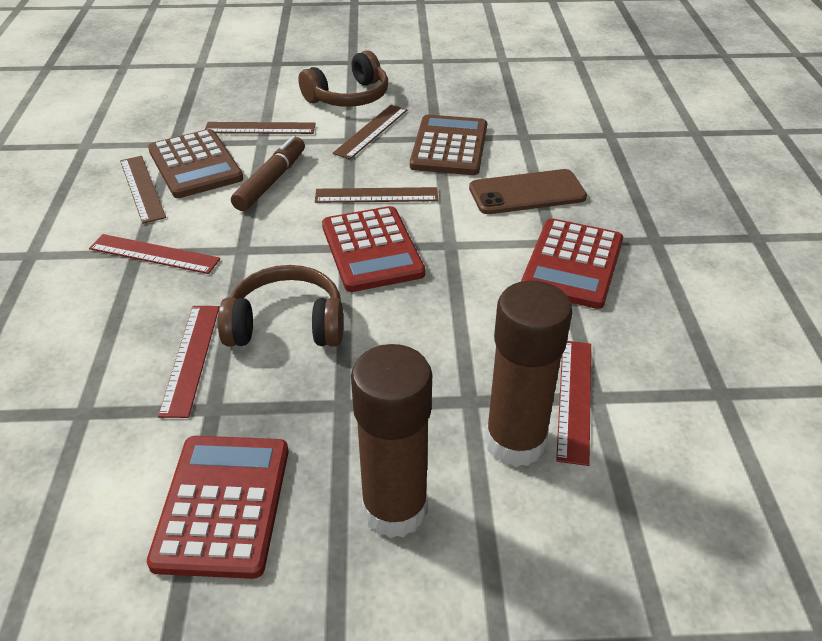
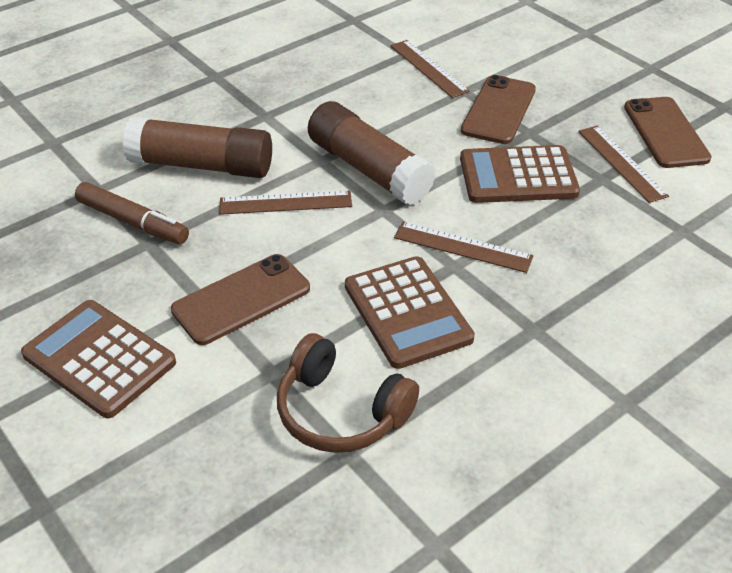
brown calculator: 2 -> 3
brown headphones: 2 -> 1
brown phone: 1 -> 3
red calculator: 3 -> 0
red ruler: 3 -> 0

